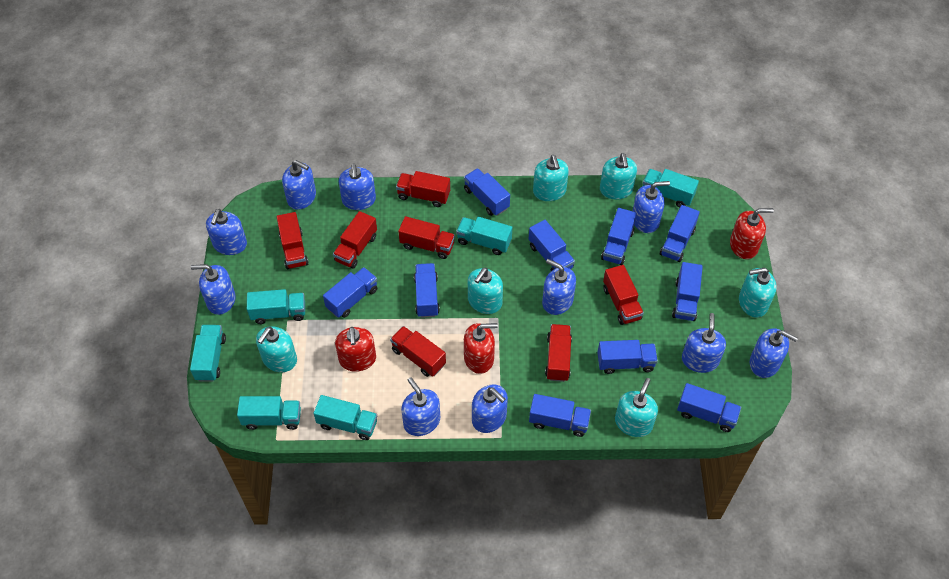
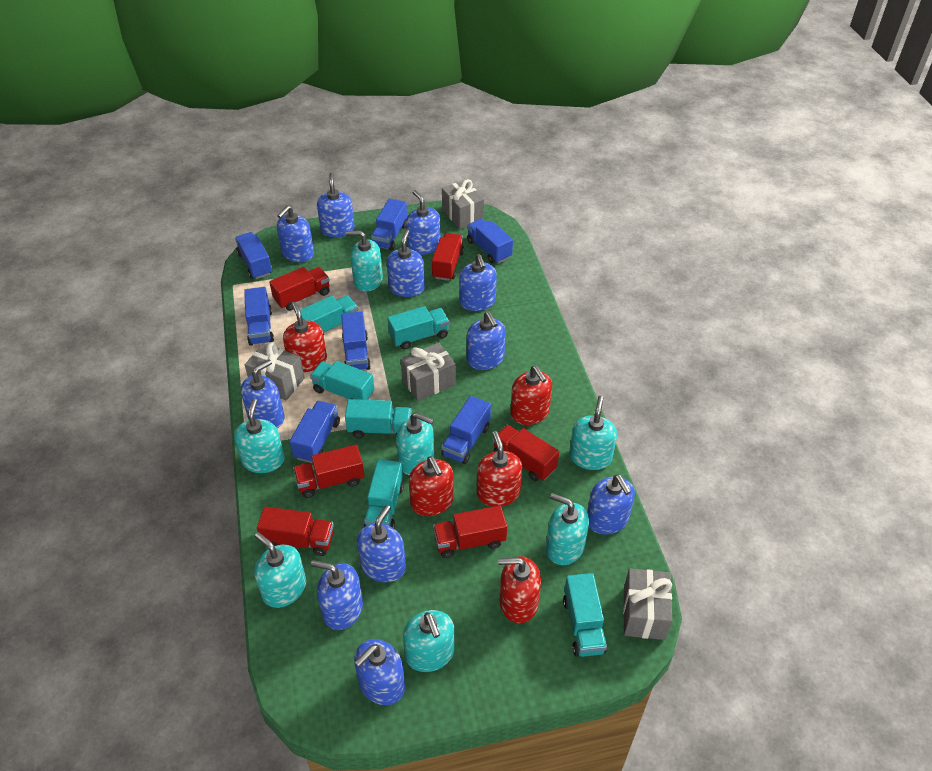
blue soap dispenser: 10 -> 11
blue truck: 10 -> 7
grey gift: 0 -> 4
red soap dispenser: 3 -> 5
red truck: 7 -> 6
turquoise soap dispenser: 6 -> 7

